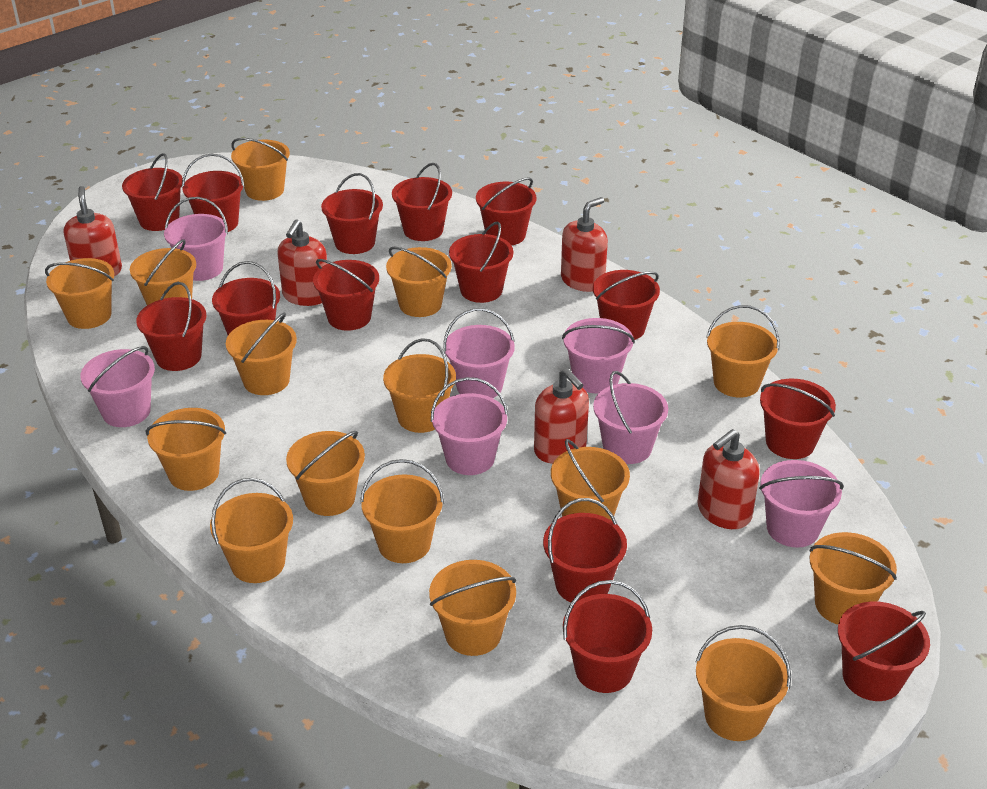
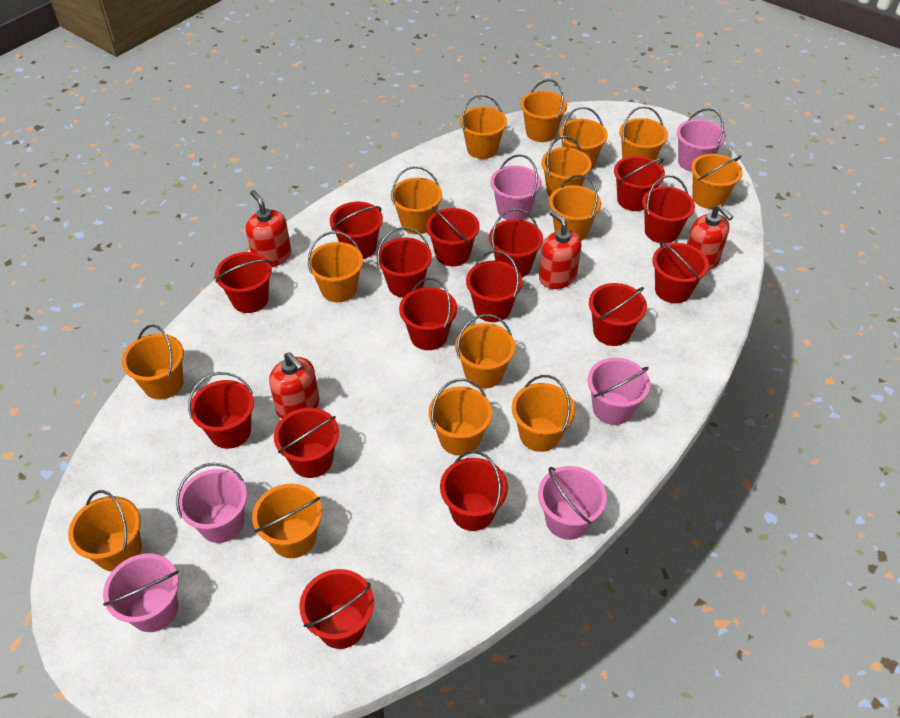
pink bucket: 7 -> 6
red bucket: 14 -> 15
red soap dispenser: 5 -> 4

